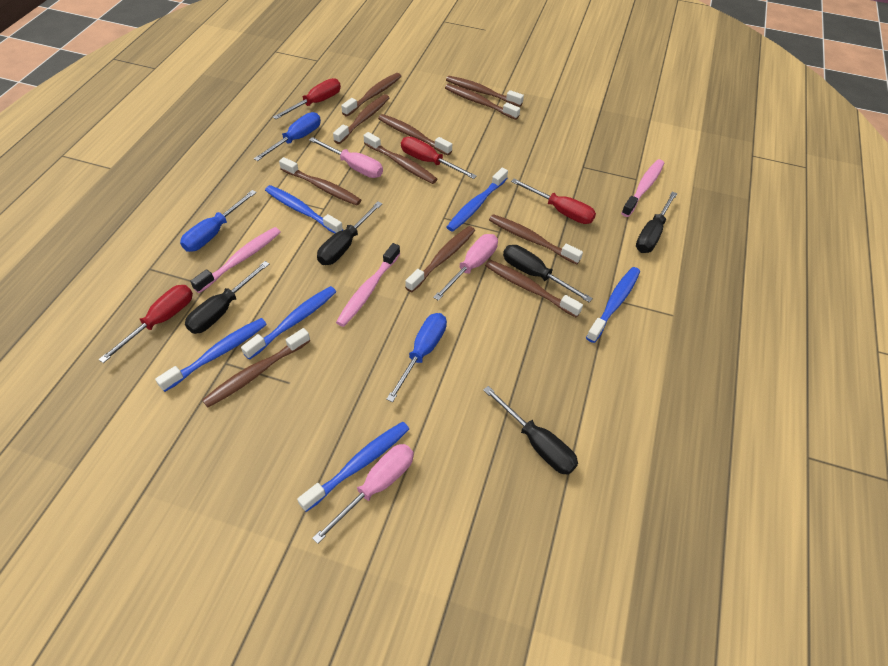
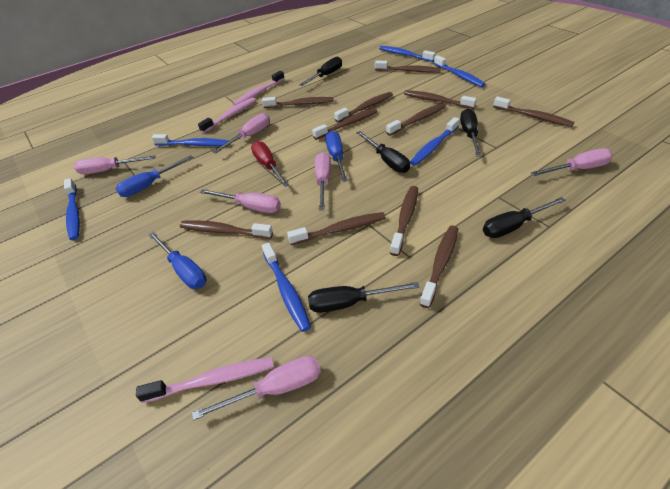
pink screwdriver: 3 -> 6
red screwdriver: 4 -> 1

